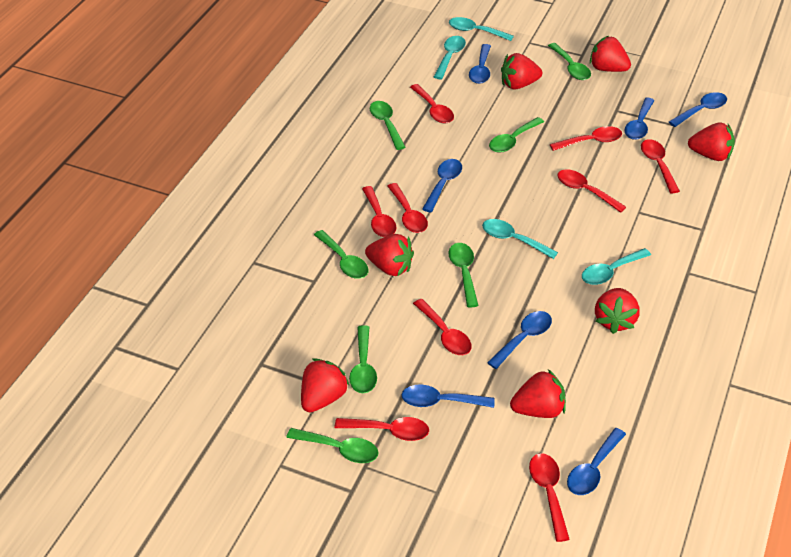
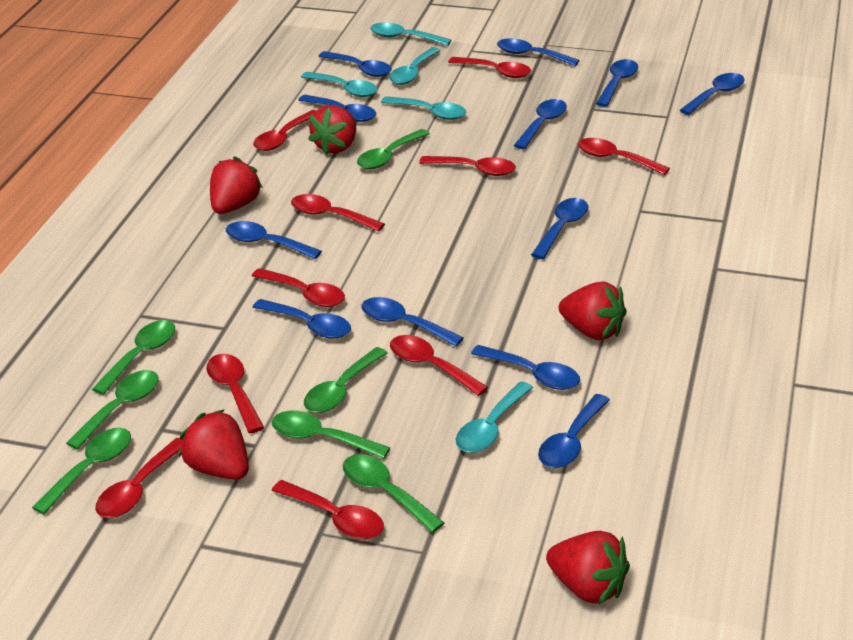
blue spoon: 7 -> 12
red spoon: 9 -> 10
red strawberry: 7 -> 5
turquoise spoon: 4 -> 5

